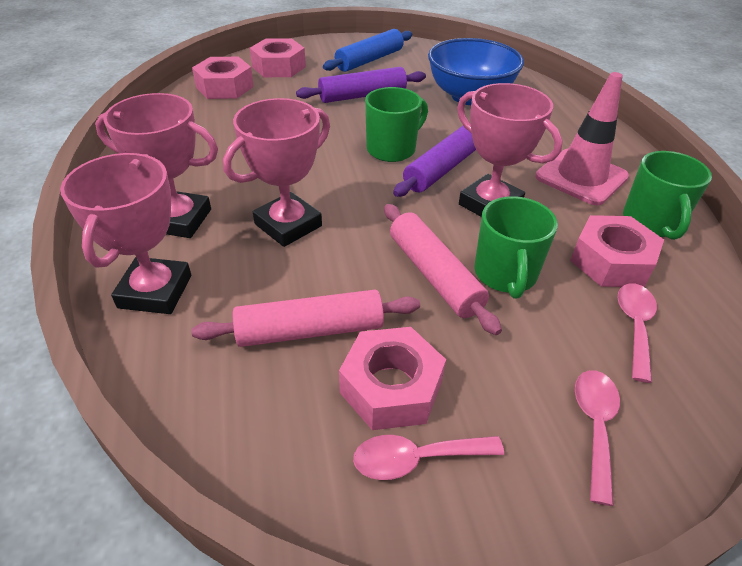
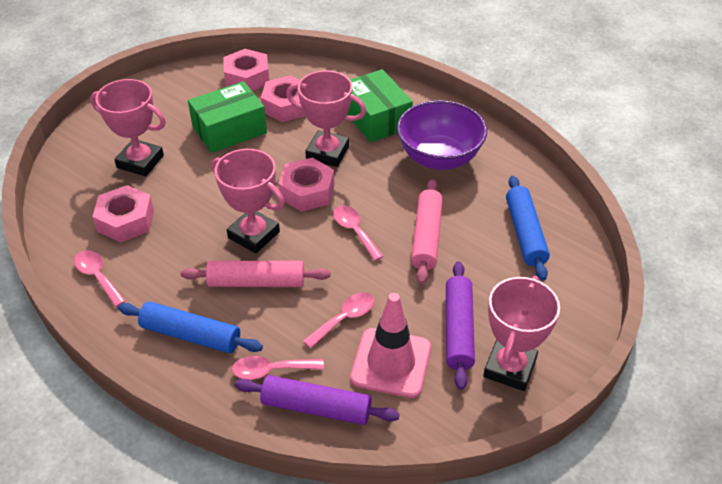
blue bowl: 1 -> 0
blue rolling pin: 1 -> 2
green box: 0 -> 2
green mug: 3 -> 0
pink spoon: 3 -> 4
purple bowl: 0 -> 1

